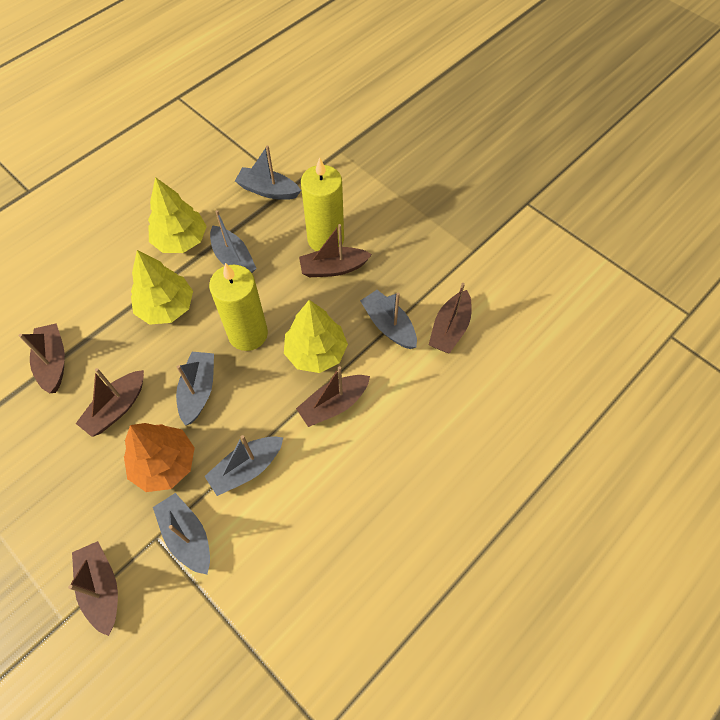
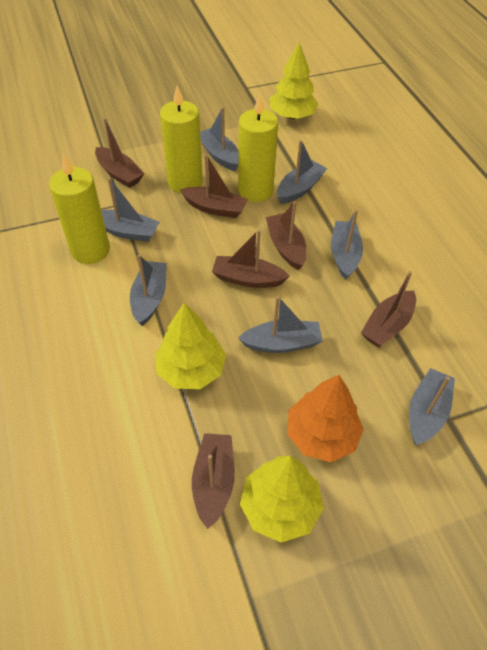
grey boat: 6 -> 7
yellow candle: 2 -> 3

